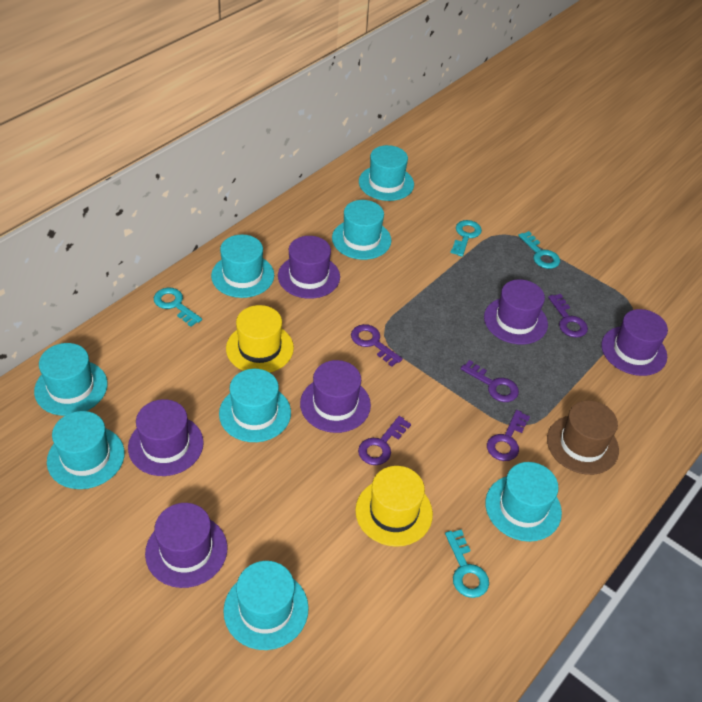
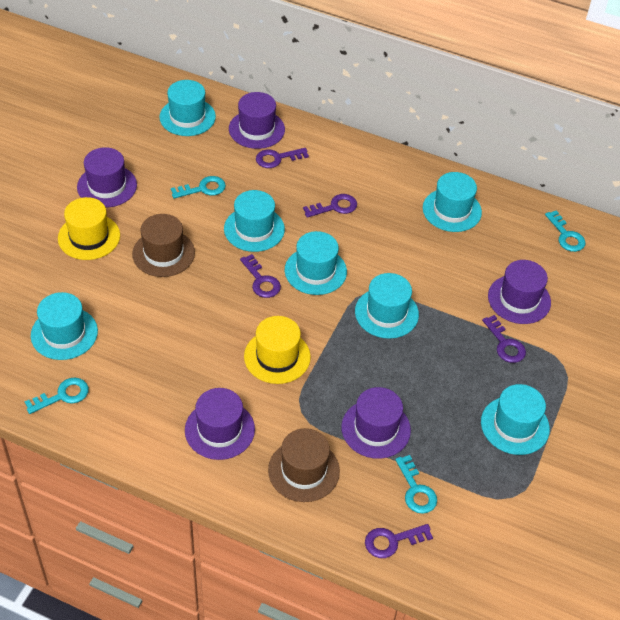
brown hat: 1 -> 2
purple hat: 6 -> 5
turquoise hat: 8 -> 7

